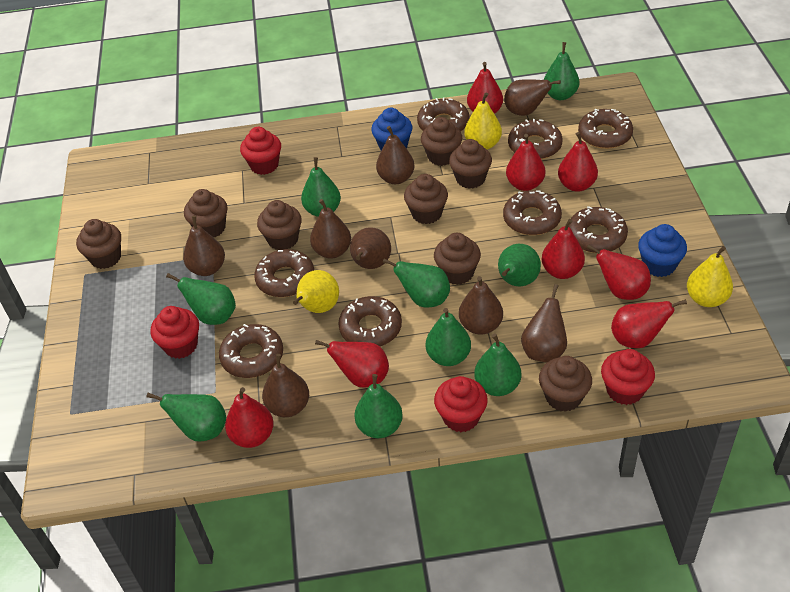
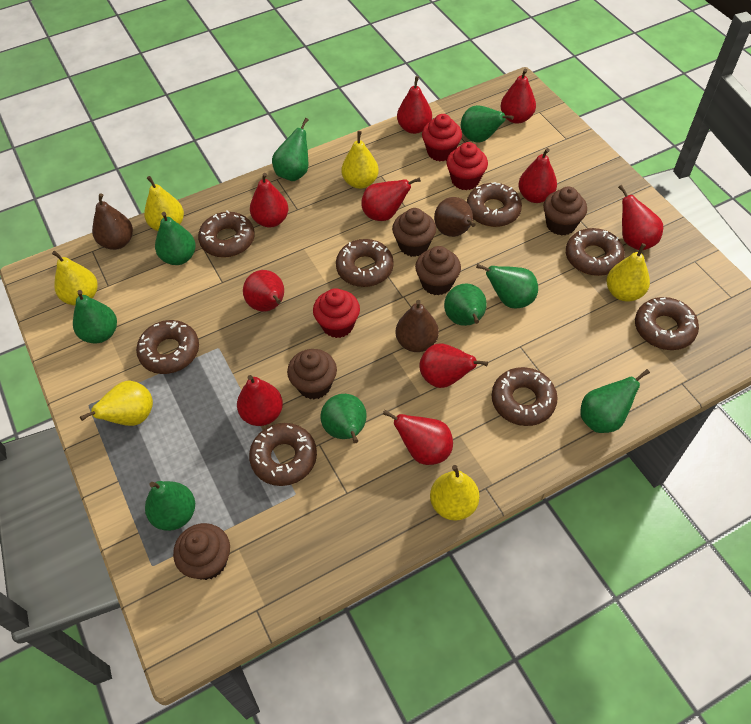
blue cupcake: 2 -> 0
brown cupcake: 8 -> 5
brown pear: 8 -> 3
red cupcake: 4 -> 3
red pear: 8 -> 10
yellow pear: 3 -> 6

